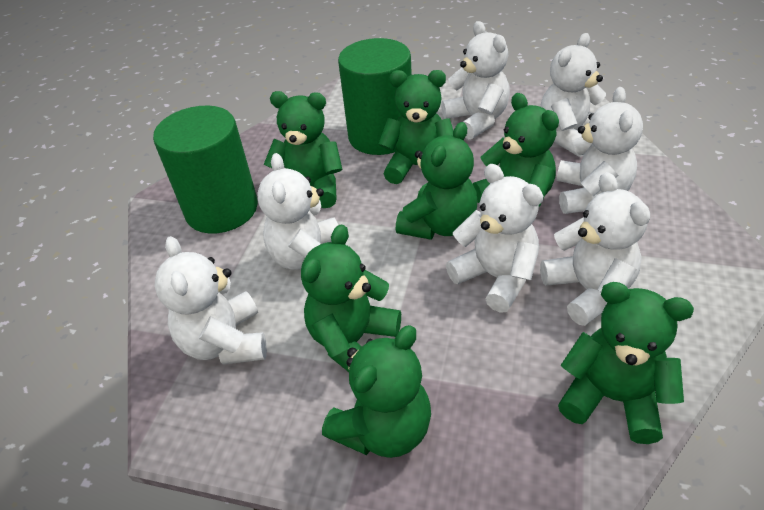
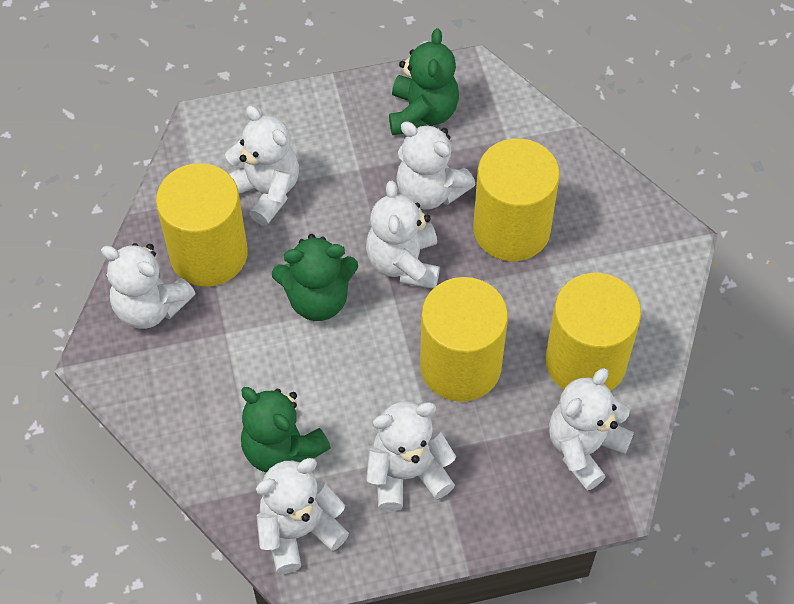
green cylinder: 2 -> 0
green teddy bear: 7 -> 3
yellow cylinder: 0 -> 4

